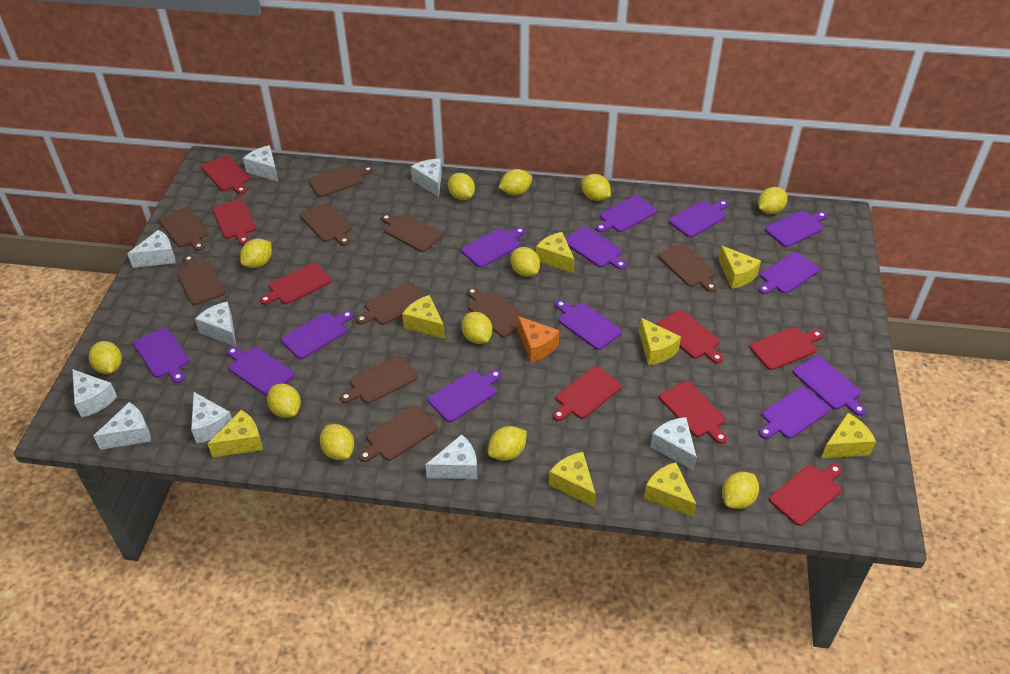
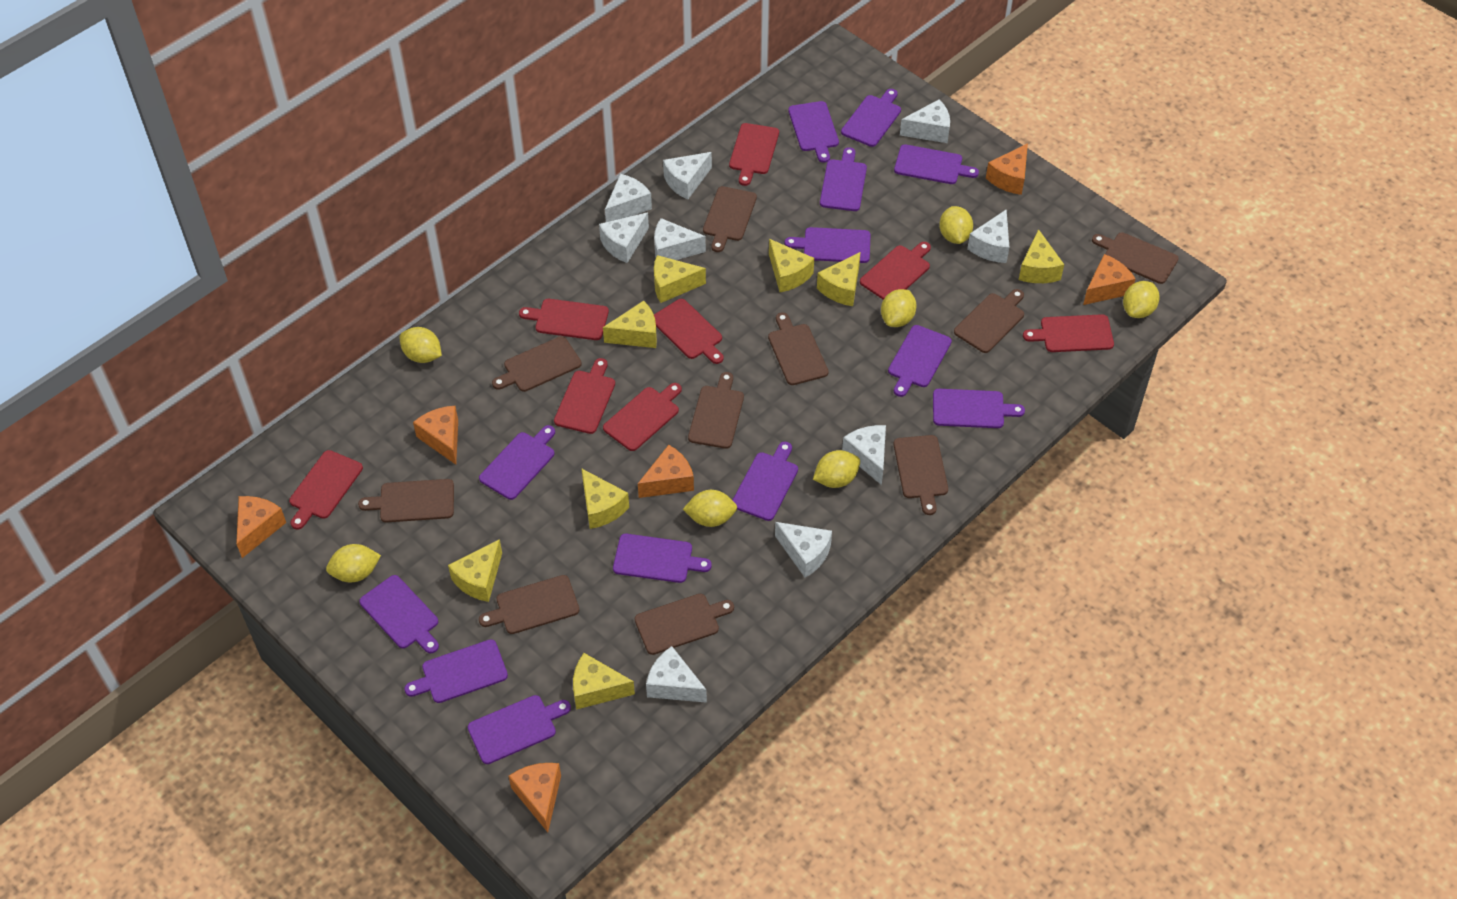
orange cheese: 1 -> 6
yellow lemon: 12 -> 7

